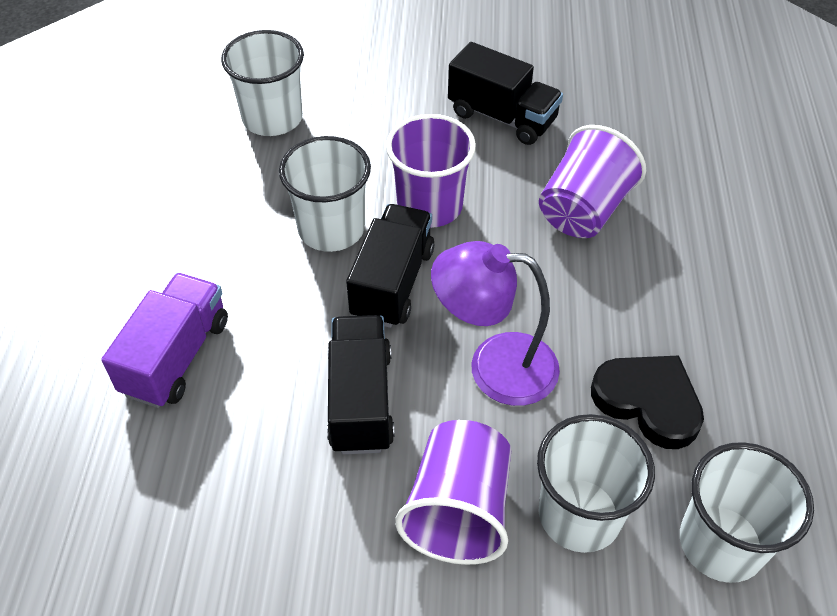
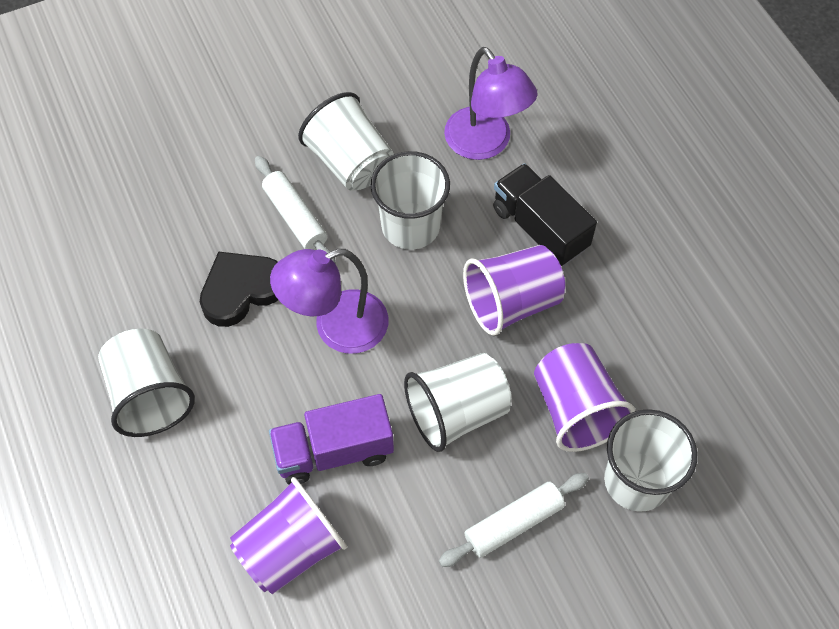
black truck: 3 -> 1
purple lamp: 1 -> 2
white cup: 4 -> 5
white rolling pin: 0 -> 2

